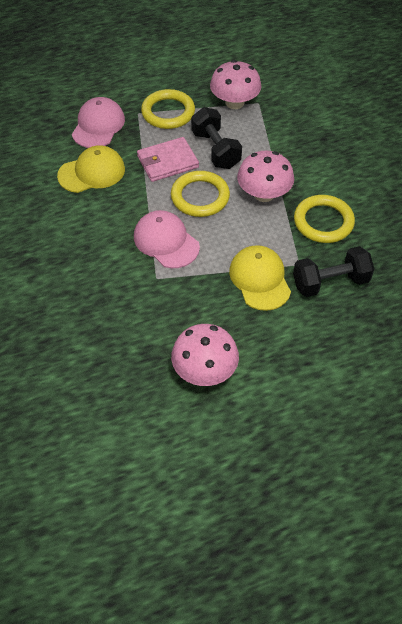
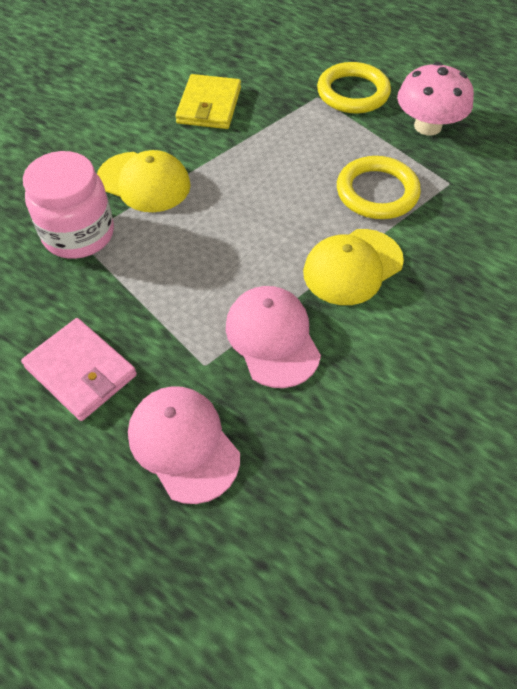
black dumbbell: 2 -> 0
pink jar: 0 -> 1
pink mushroom: 3 -> 1
yellow ring: 3 -> 2
yellow wallet: 0 -> 1

